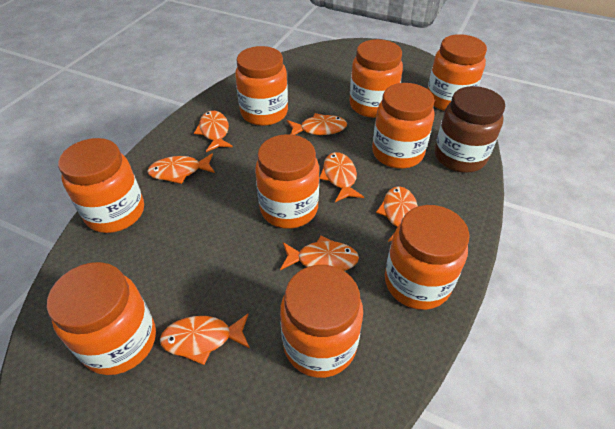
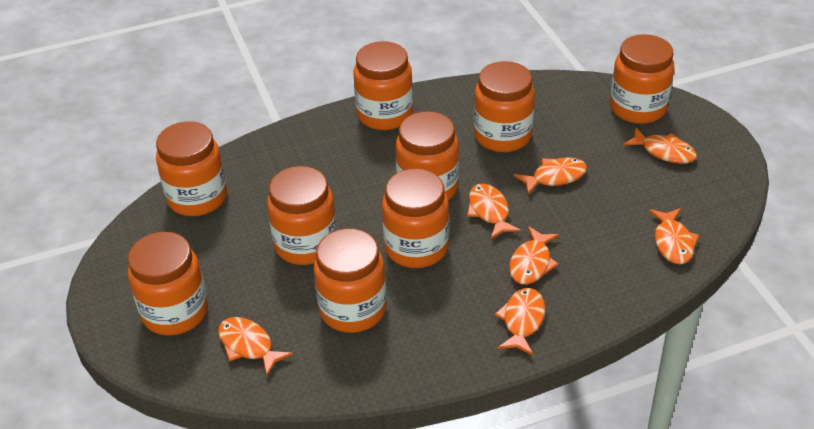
brown jar: 1 -> 0

